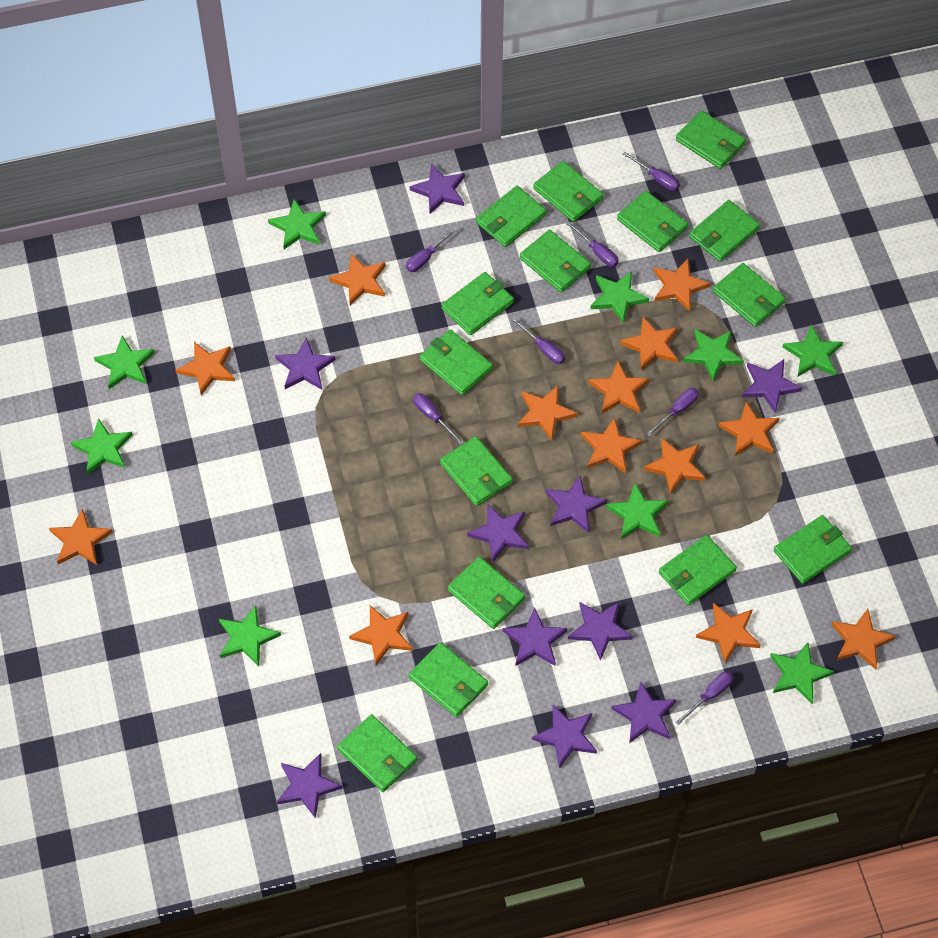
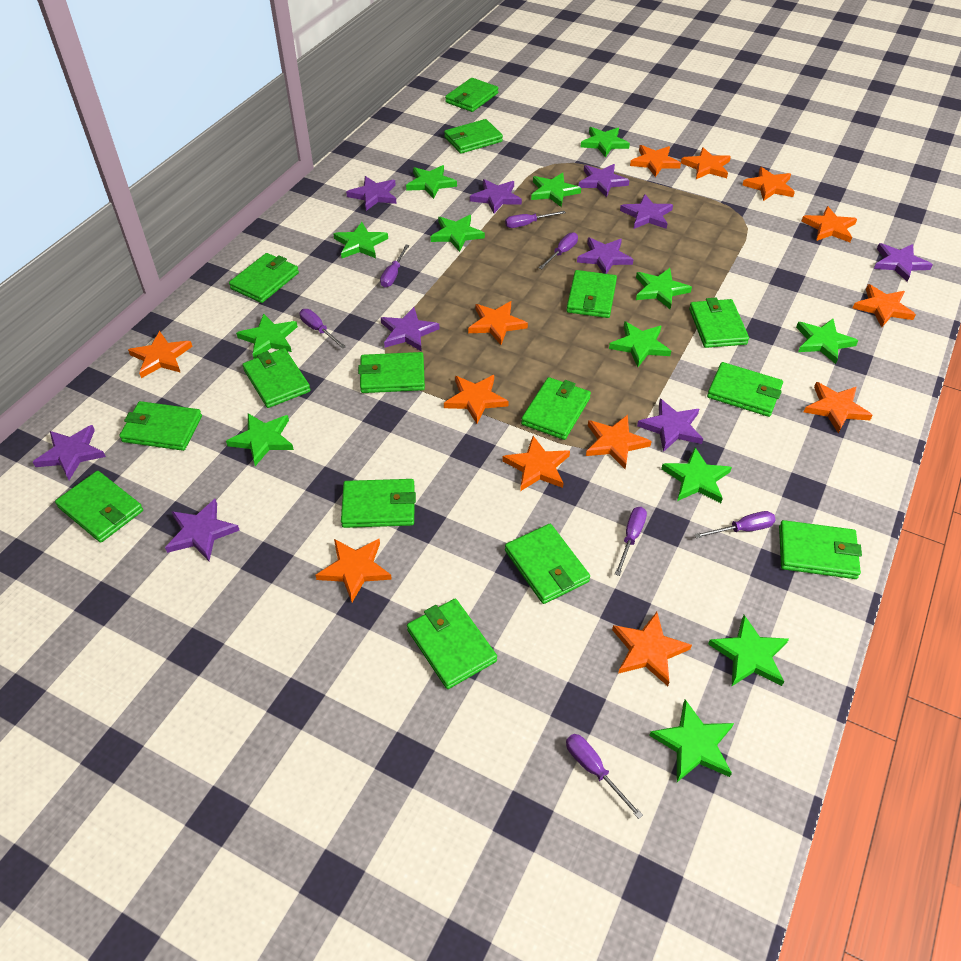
green star: 9 -> 13

